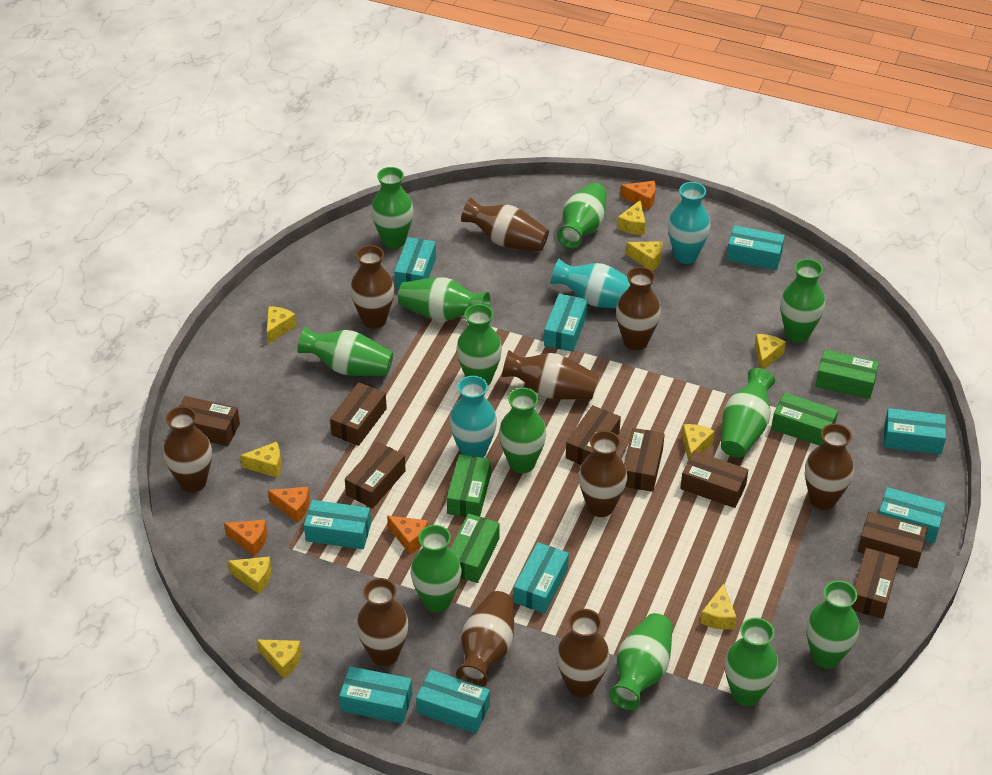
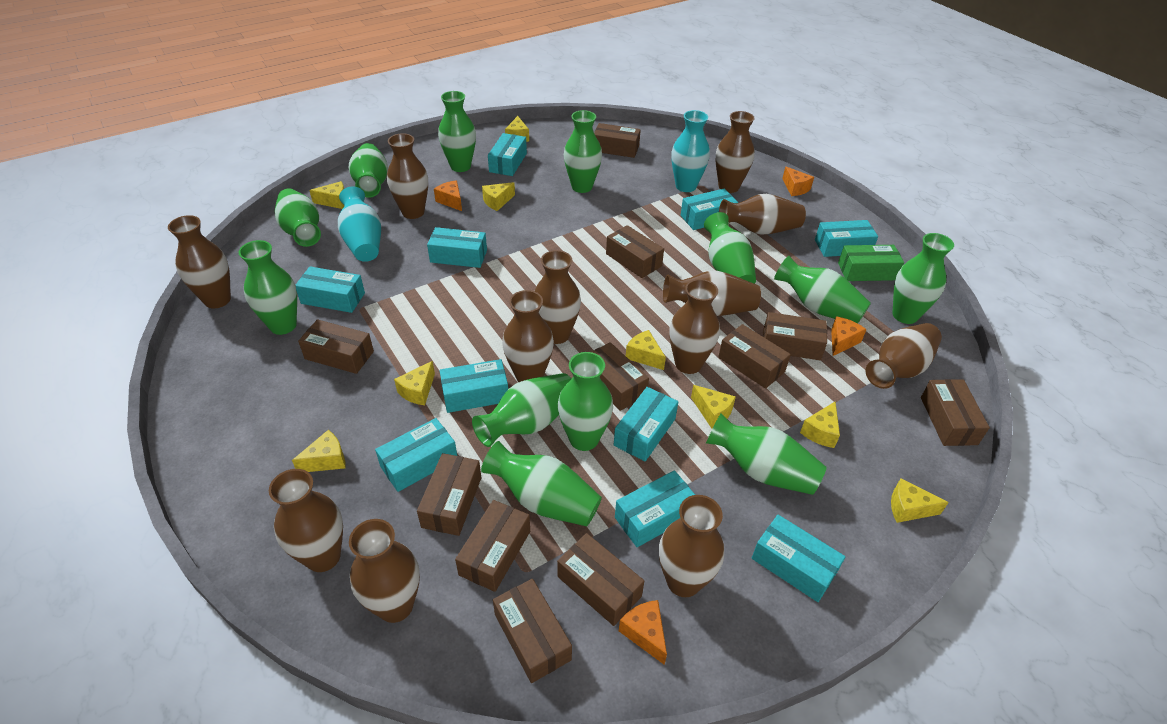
brown box: 8 -> 11
brown vase: 10 -> 12
green box: 4 -> 1
turquoise box: 9 -> 10
turquoise vase: 3 -> 2

